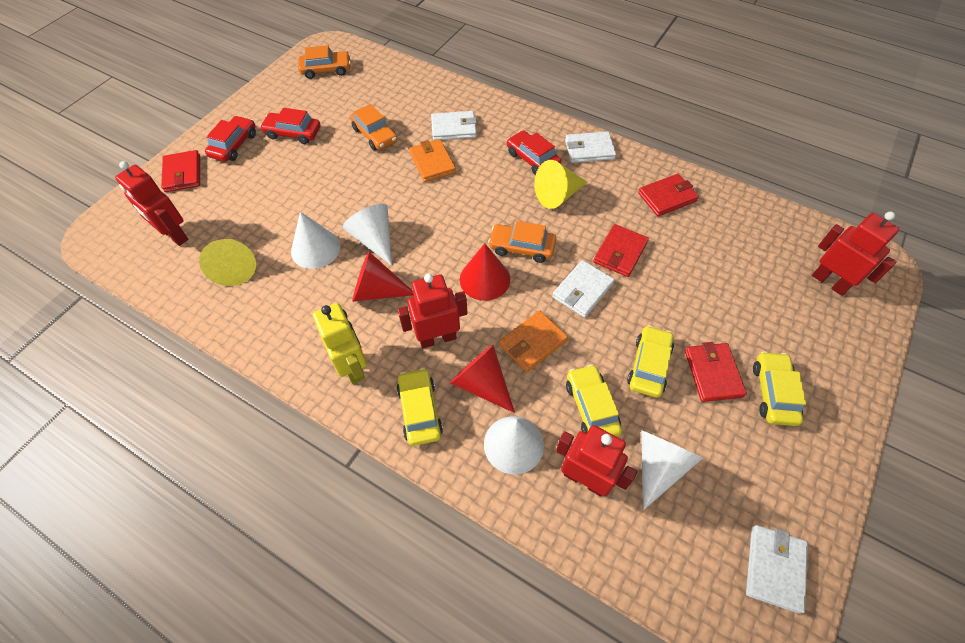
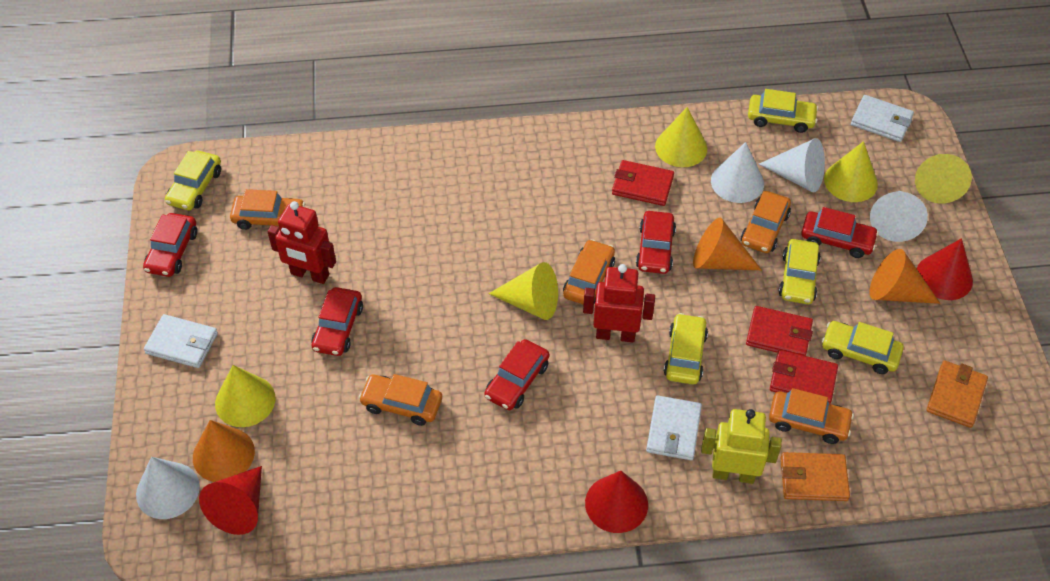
orange car: 3 -> 5
orange cone: 0 -> 3
red car: 3 -> 5
red robot: 4 -> 2
red wallet: 4 -> 3
white wallet: 4 -> 3
yellow car: 4 -> 5
yellow cone: 2 -> 5

